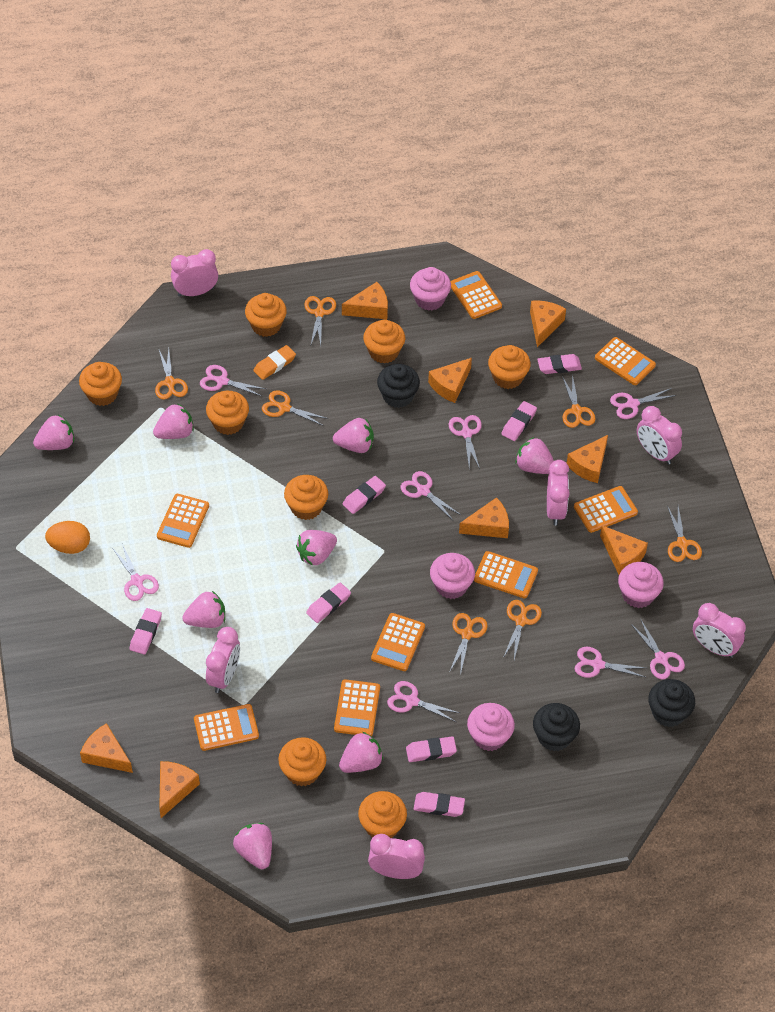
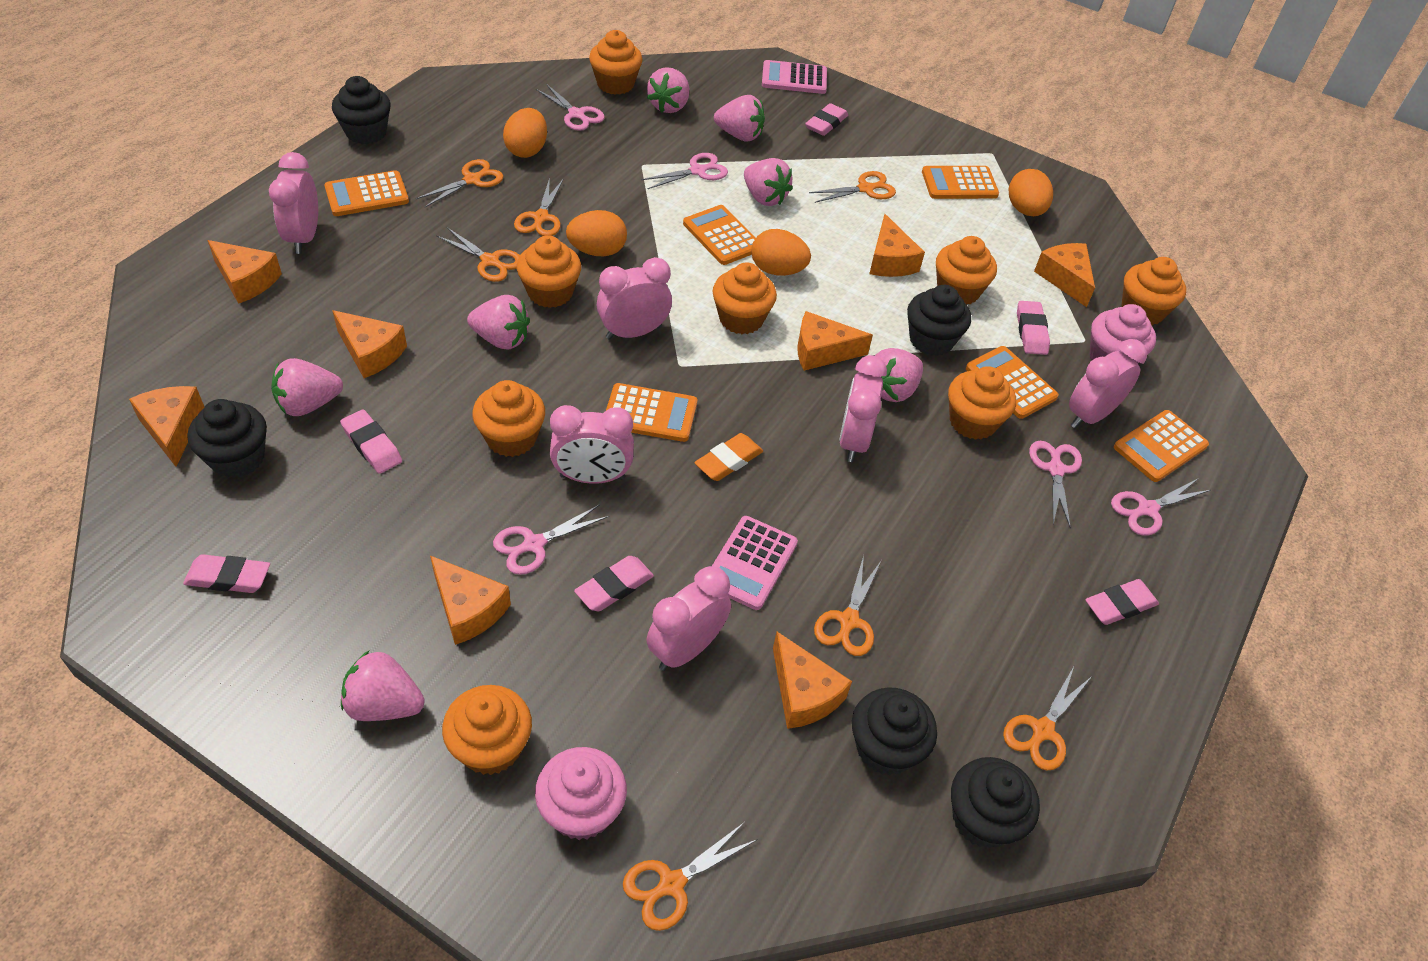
black cupcake: 3 -> 5
orange calculator: 8 -> 6
orange egg: 1 -> 4
pink calculator: 0 -> 2
pink cupcake: 4 -> 2
pink eraser: 7 -> 6
pink scissors: 8 -> 5
pink strawberry: 8 -> 7

